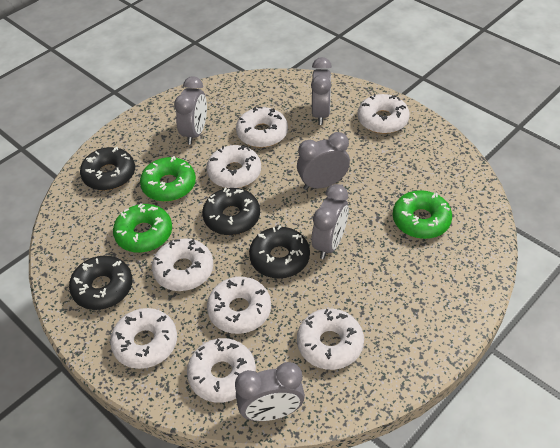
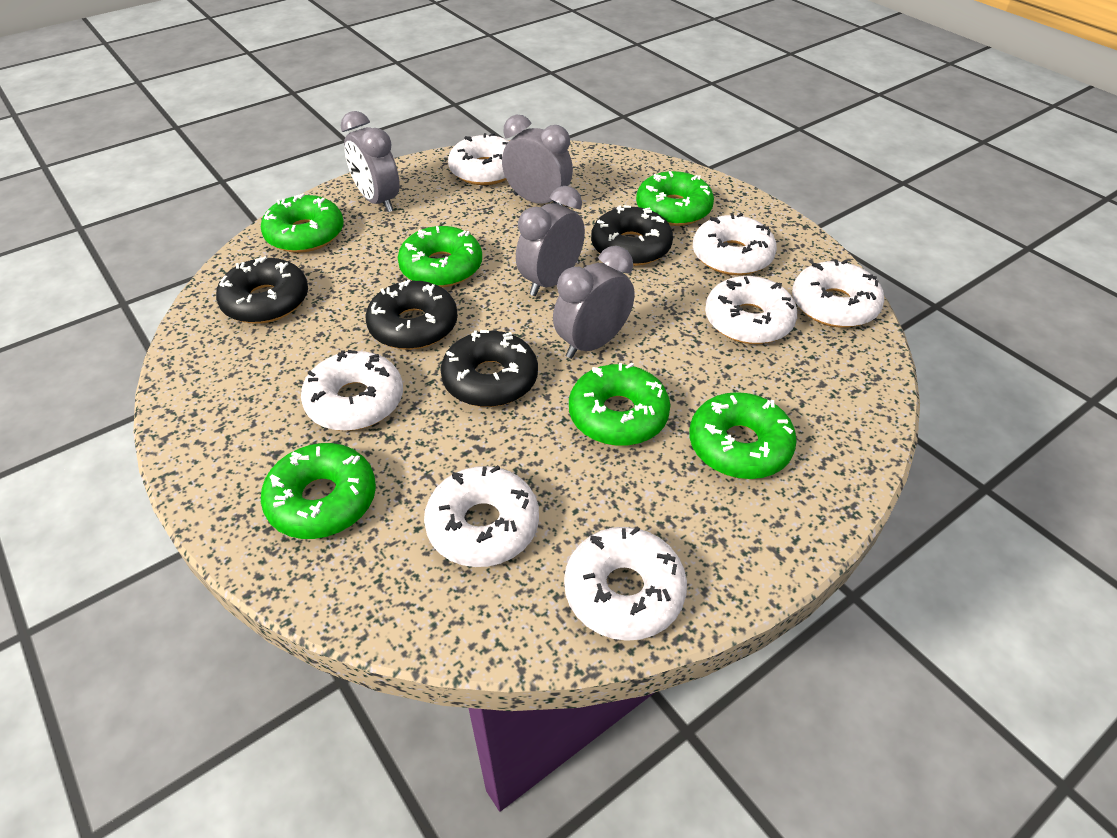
green donut: 3 -> 6
grey clock: 5 -> 4
white donut: 8 -> 7

